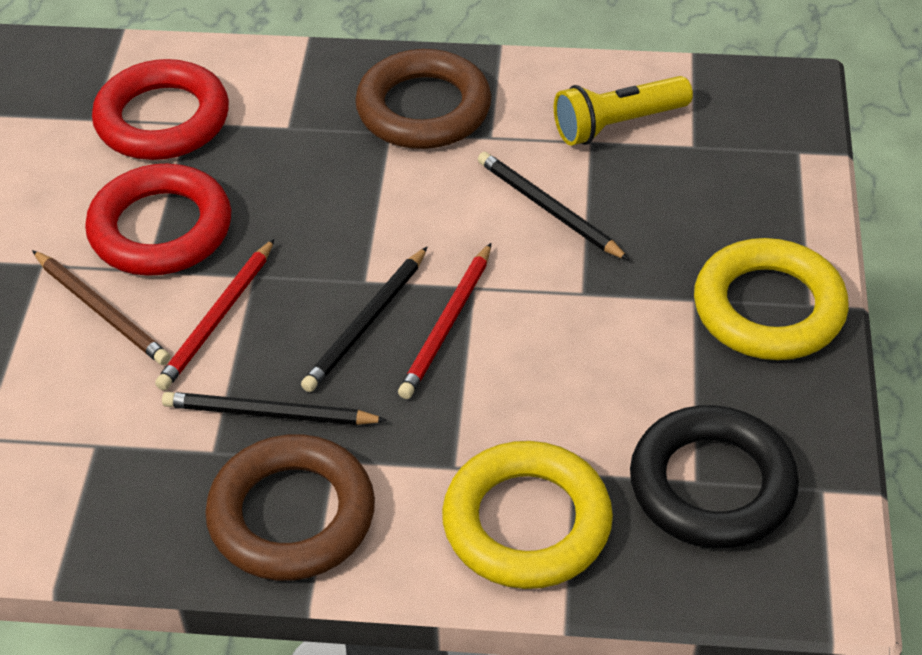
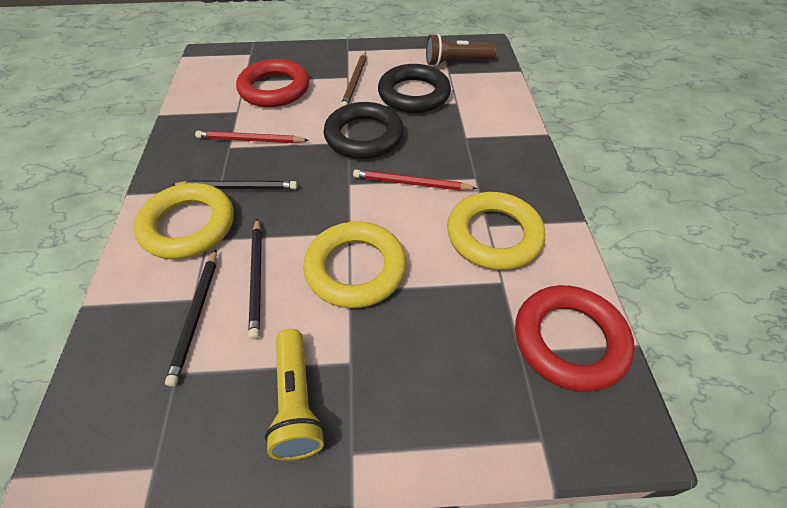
black ring: 1 -> 2
brown flashlight: 0 -> 1
brown ring: 2 -> 0
yellow ring: 2 -> 3

